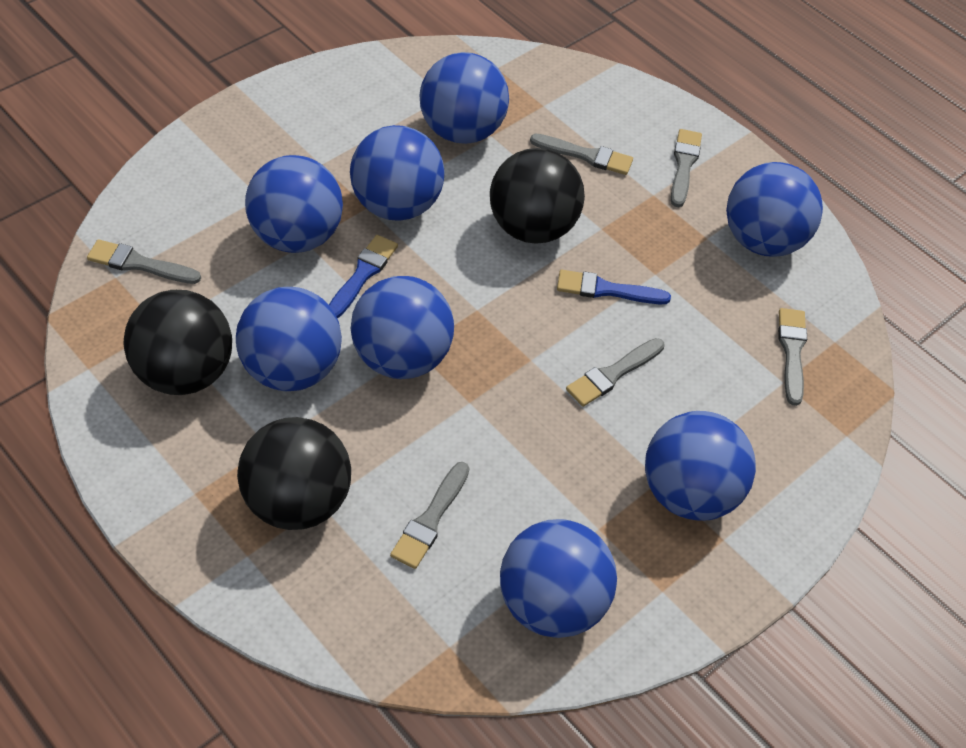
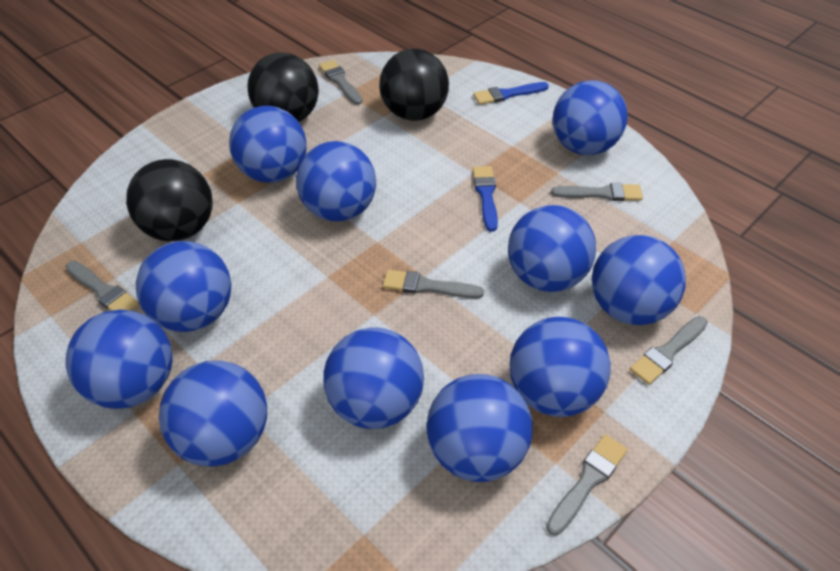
blue ball: 8 -> 11

